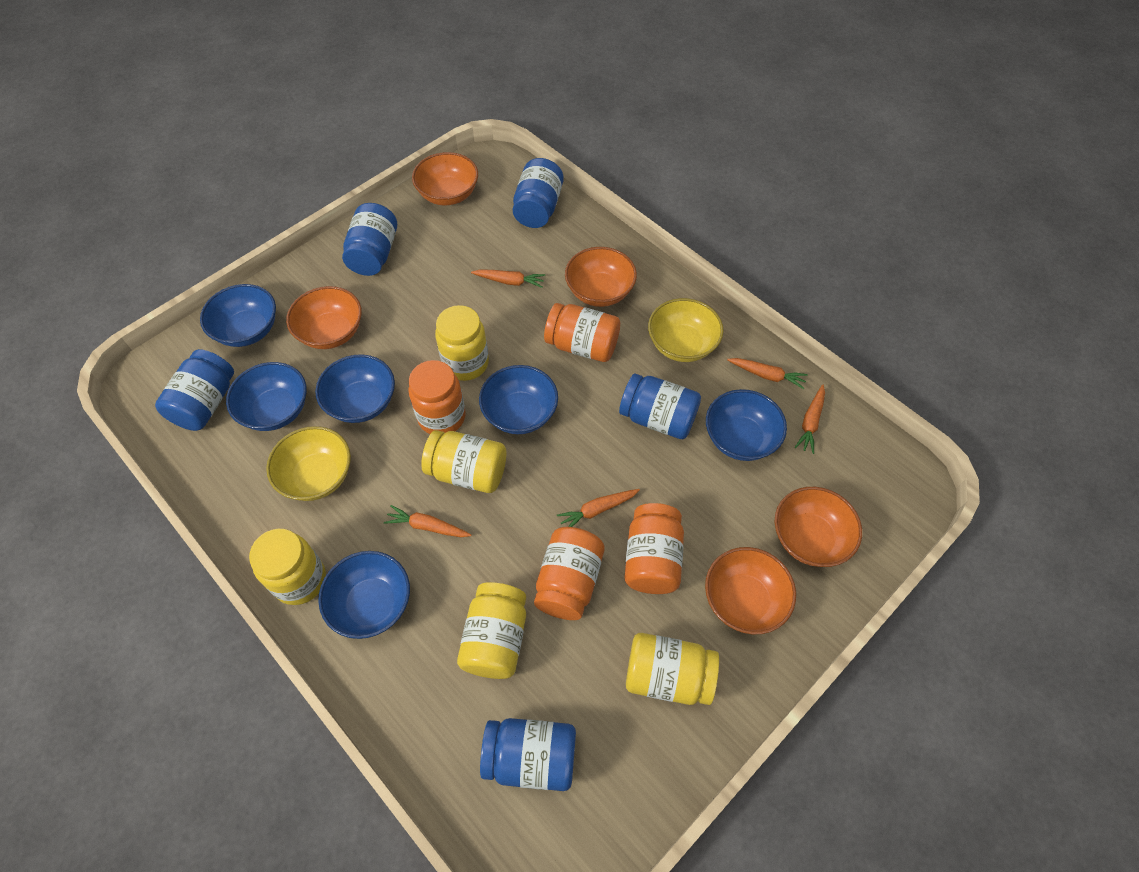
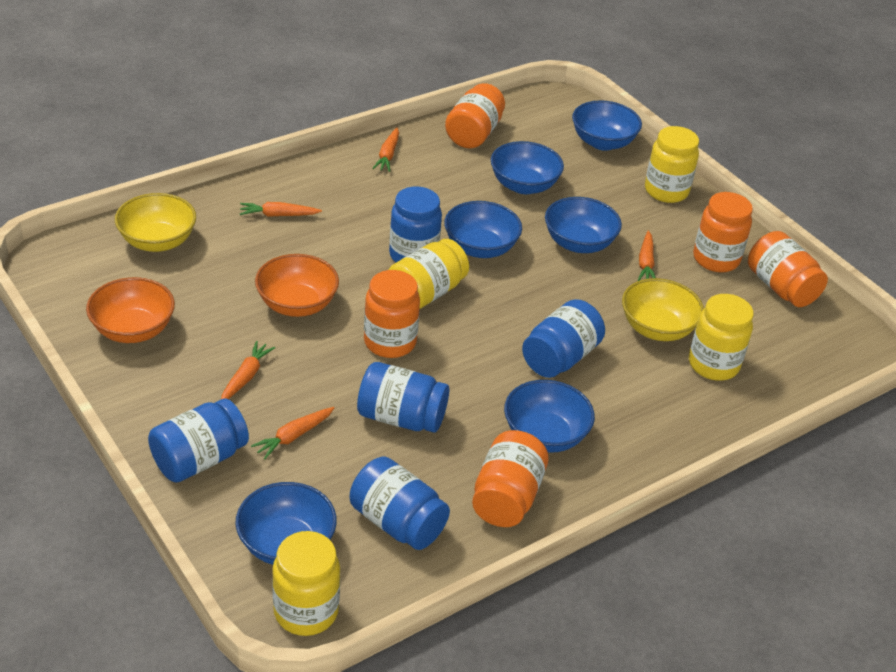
orange bowl: 5 -> 2
orange jar: 4 -> 5
yellow jar: 5 -> 4

